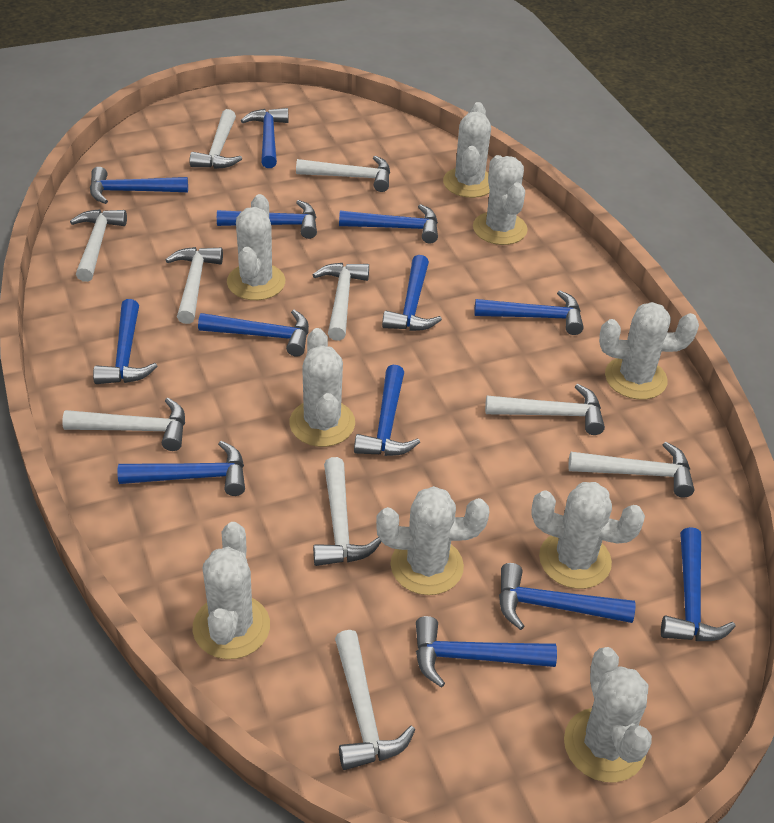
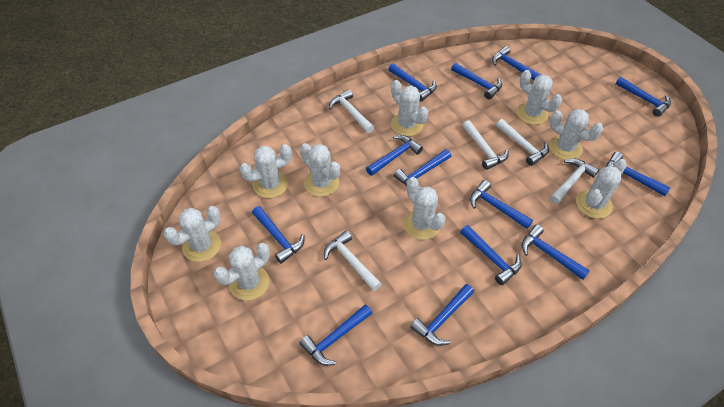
white hammer: 10 -> 5

